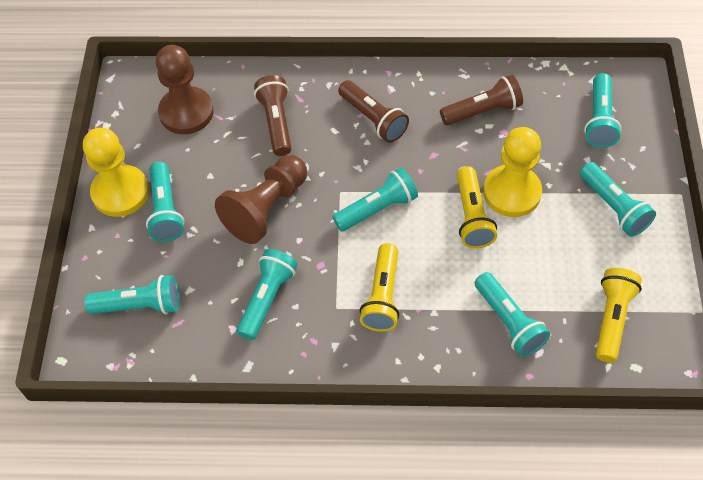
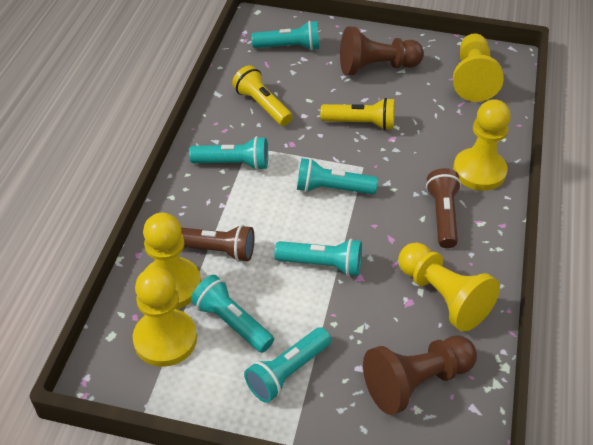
brown flashlight: 3 -> 2
turquoise flashlight: 7 -> 6
yellow flashlight: 3 -> 2
yellow pawn: 2 -> 5

